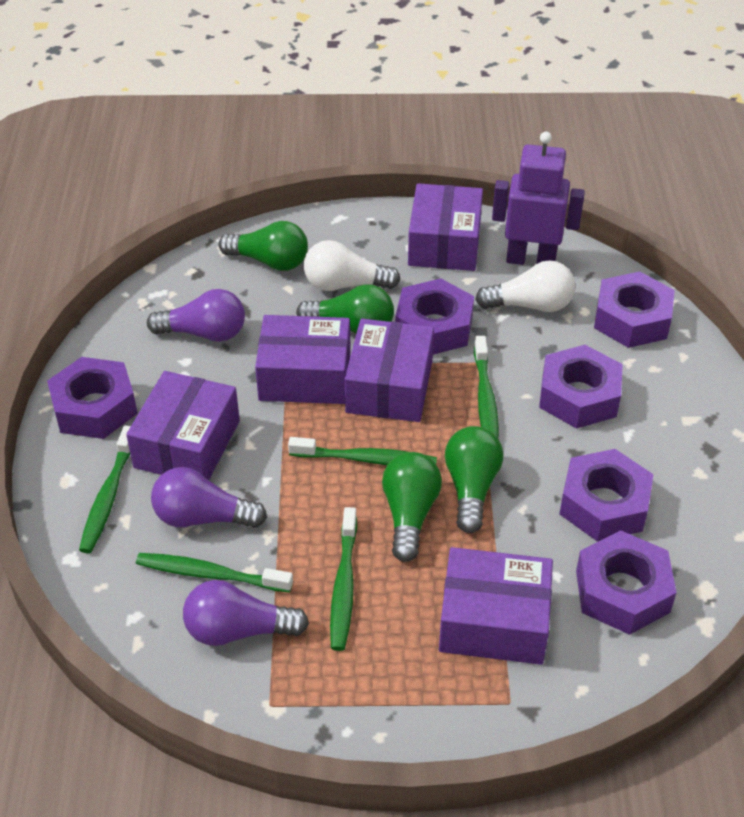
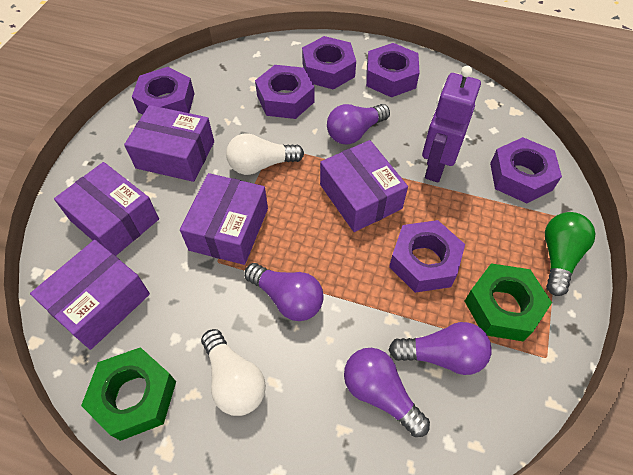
green light bulb: 4 -> 1
green nut: 0 -> 2
green toothbrush: 5 -> 0
purple light bulb: 3 -> 4

